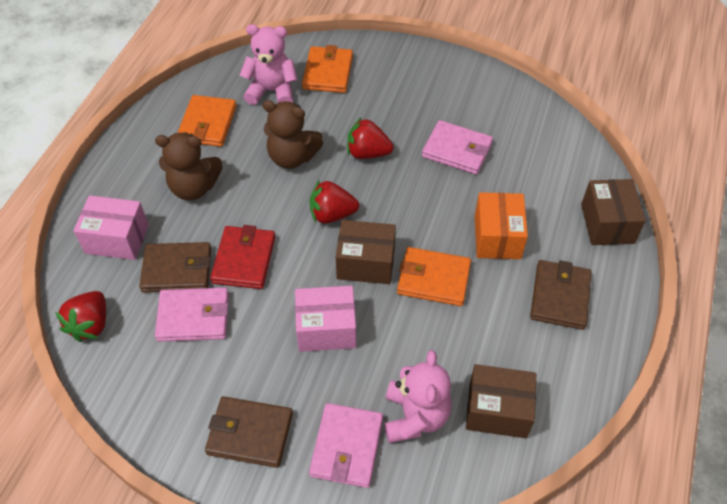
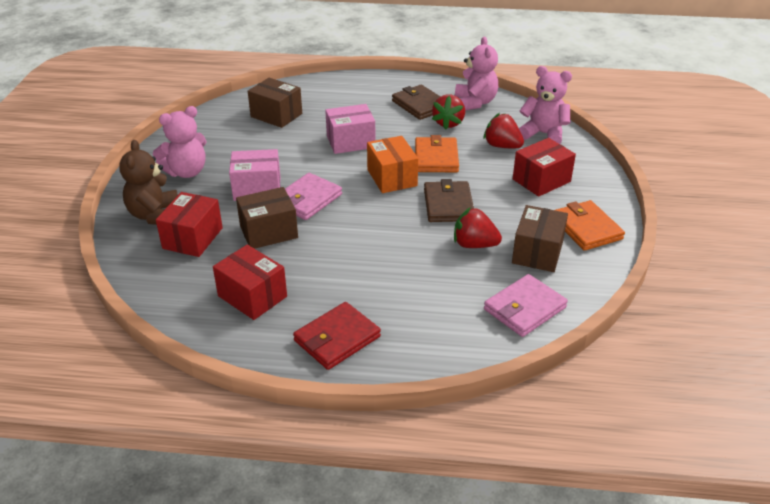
brown teddy bear: 2 -> 1
brown wallet: 3 -> 2
orange wallet: 3 -> 2
pink teddy bear: 2 -> 3
pink wallet: 3 -> 2
red box: 0 -> 3

